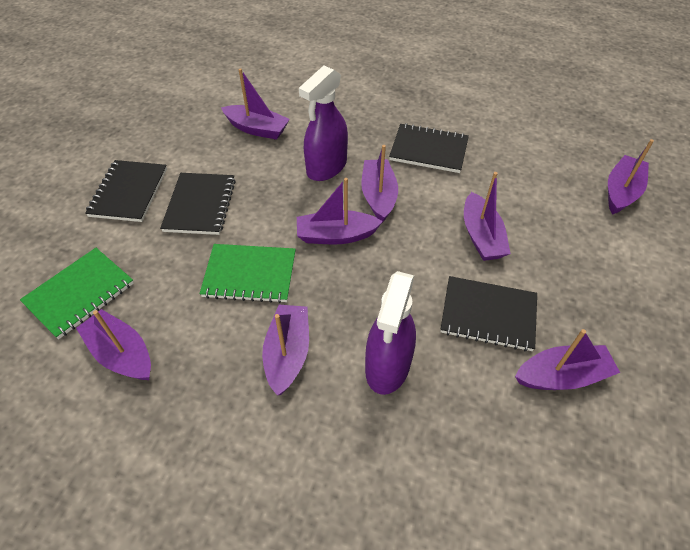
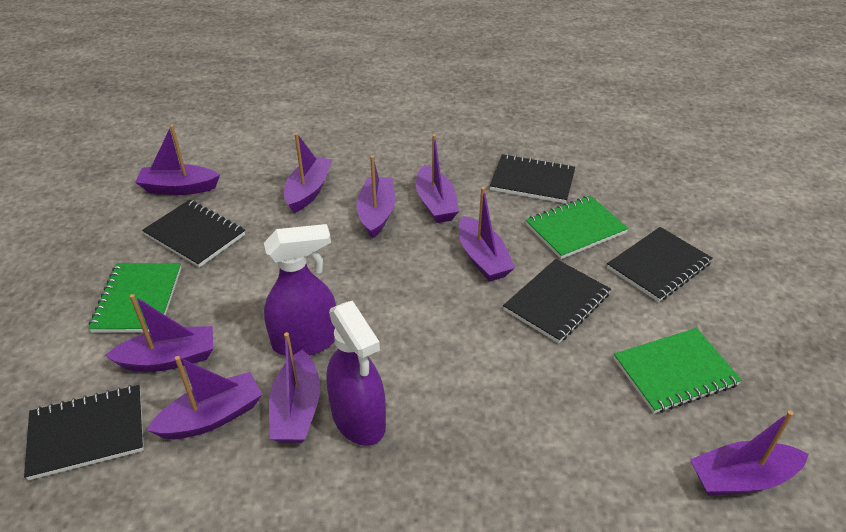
black notebook: 4 -> 5
green notebook: 2 -> 3
purple boat: 8 -> 9

